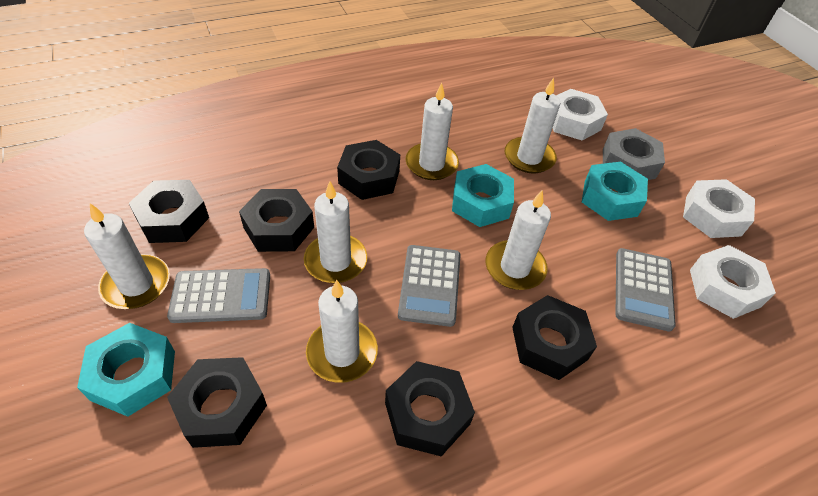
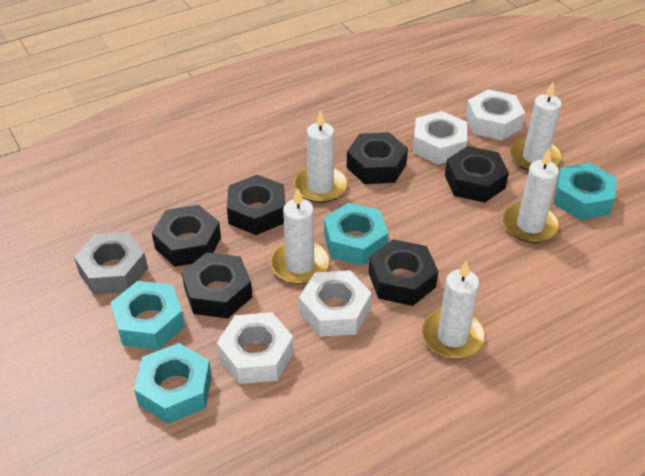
grey calculator: 3 -> 0
turquoise nut: 3 -> 4
white candle: 6 -> 5
white nut: 3 -> 4

